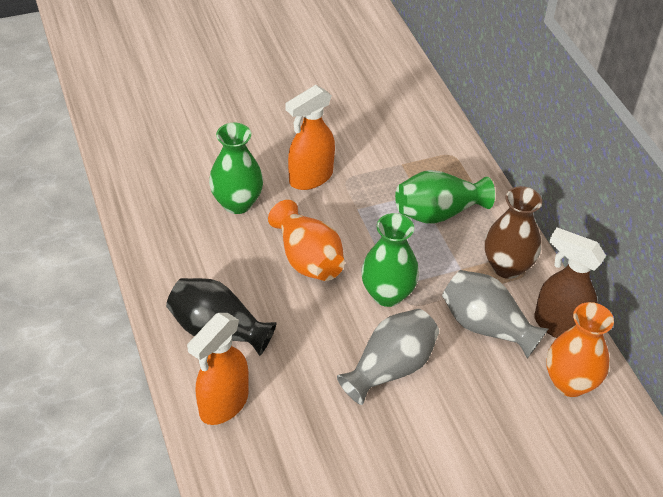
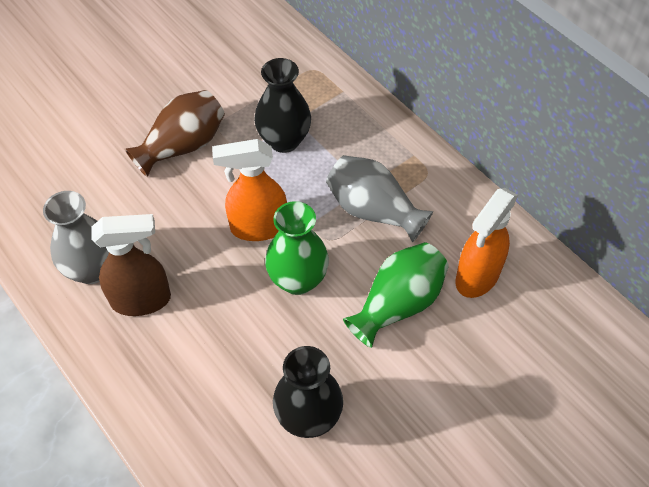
black vase: 1 -> 2
green vase: 3 -> 2
orange vase: 2 -> 0

